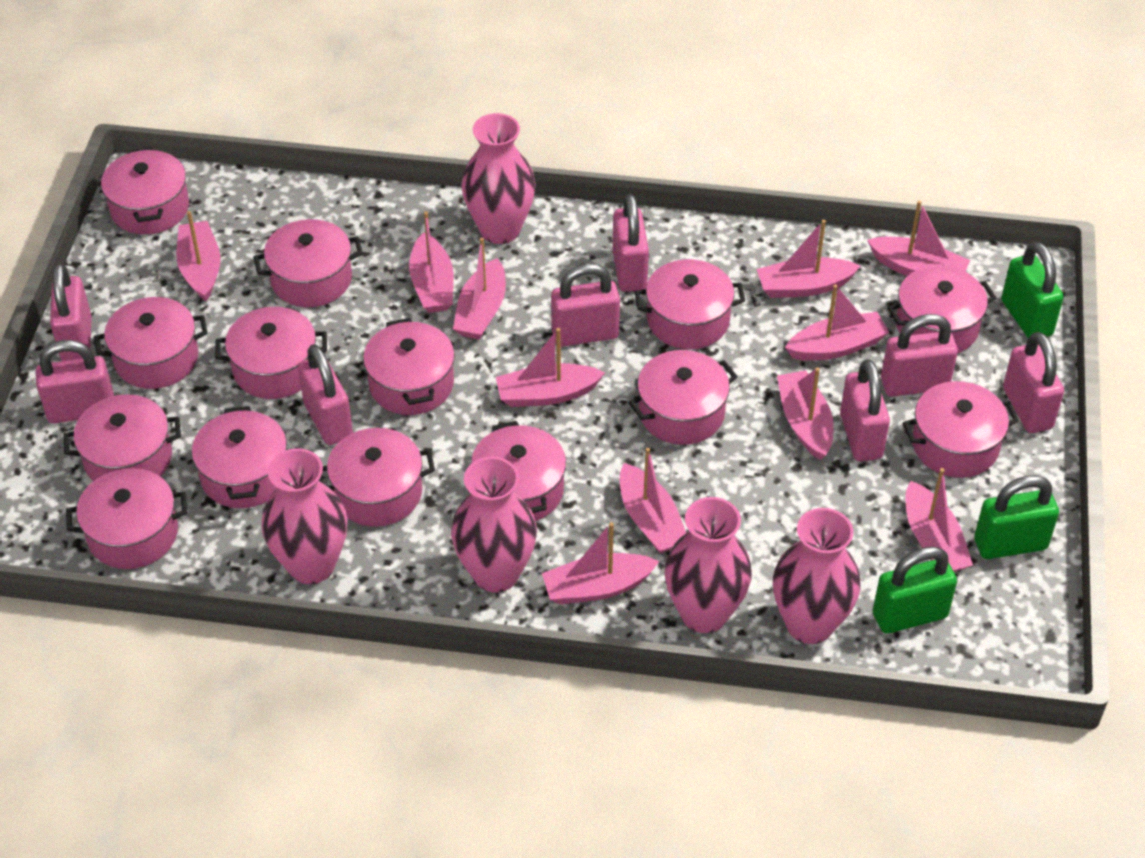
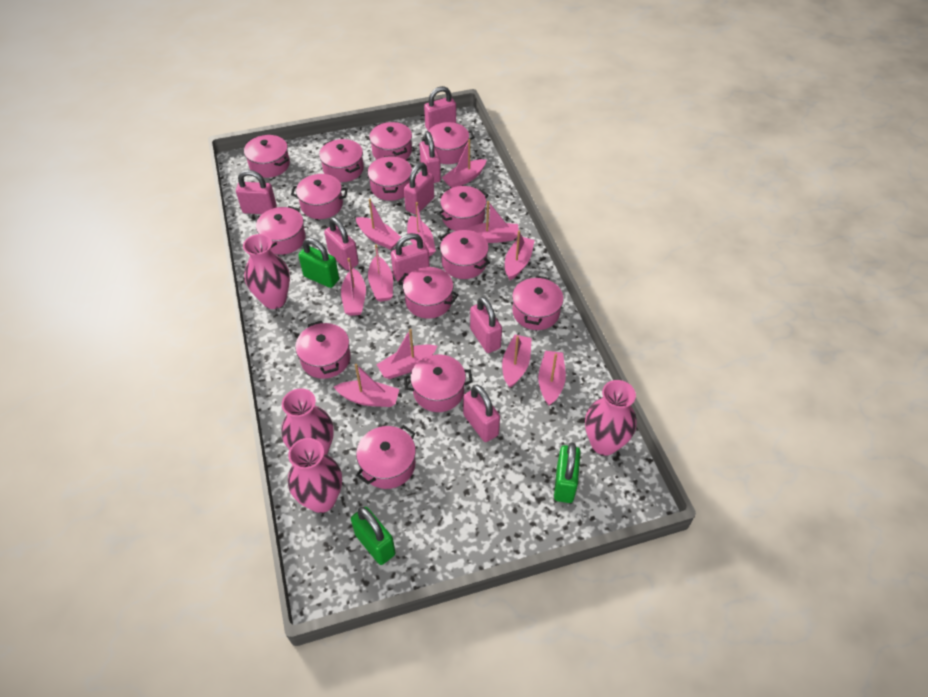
pink vase: 5 -> 4

